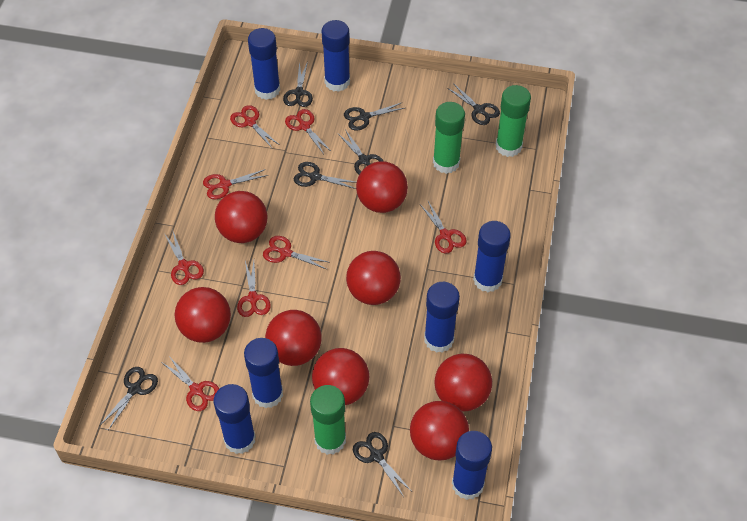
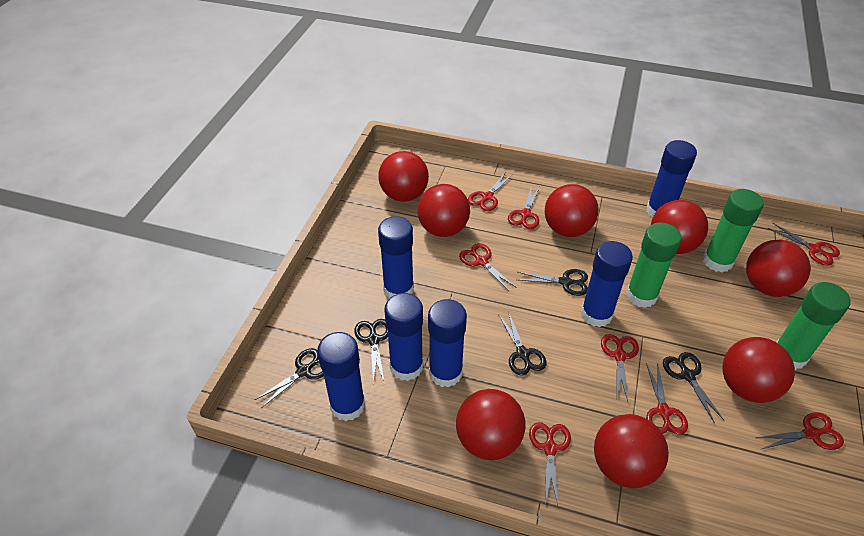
black scissors: 7 -> 5
blue glue stick: 7 -> 6

